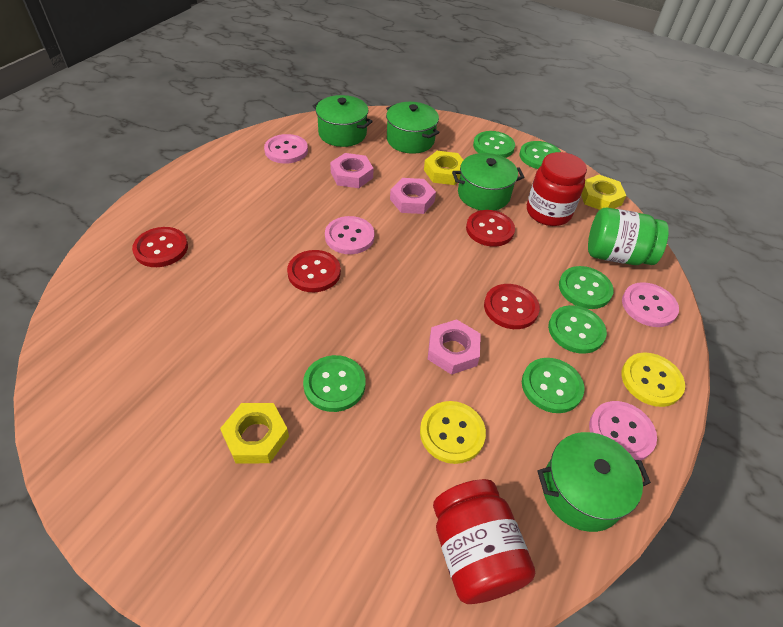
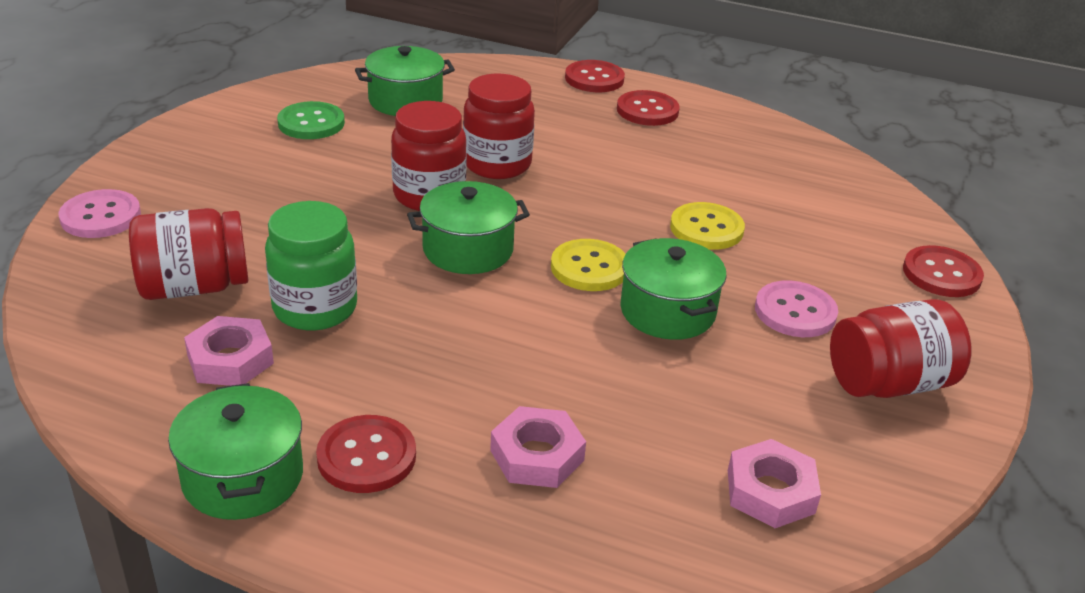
green button: 6 -> 1
pink button: 4 -> 2
red jar: 2 -> 4
yellow nut: 3 -> 0

